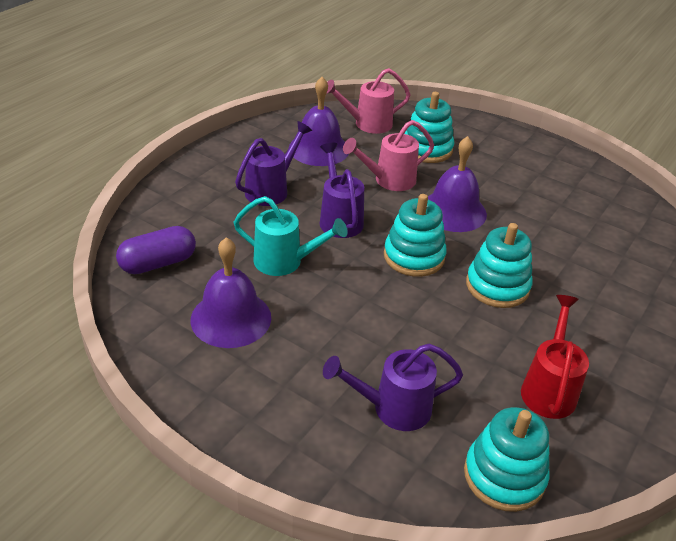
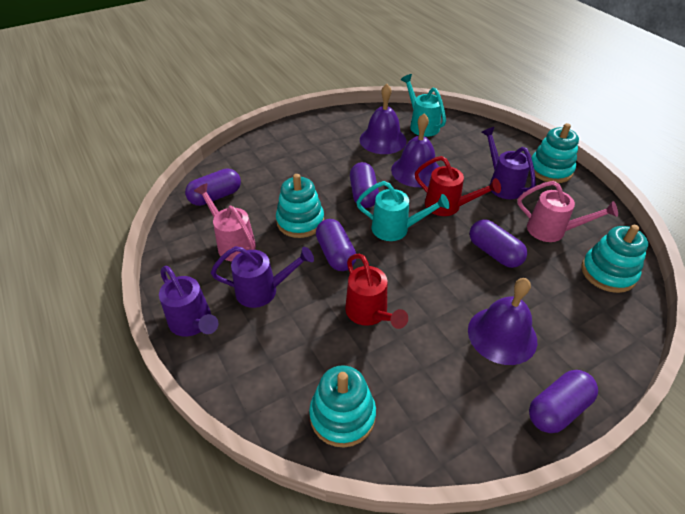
purple capsule: 1 -> 5
red watering can: 1 -> 2
turquoise watering can: 1 -> 2

